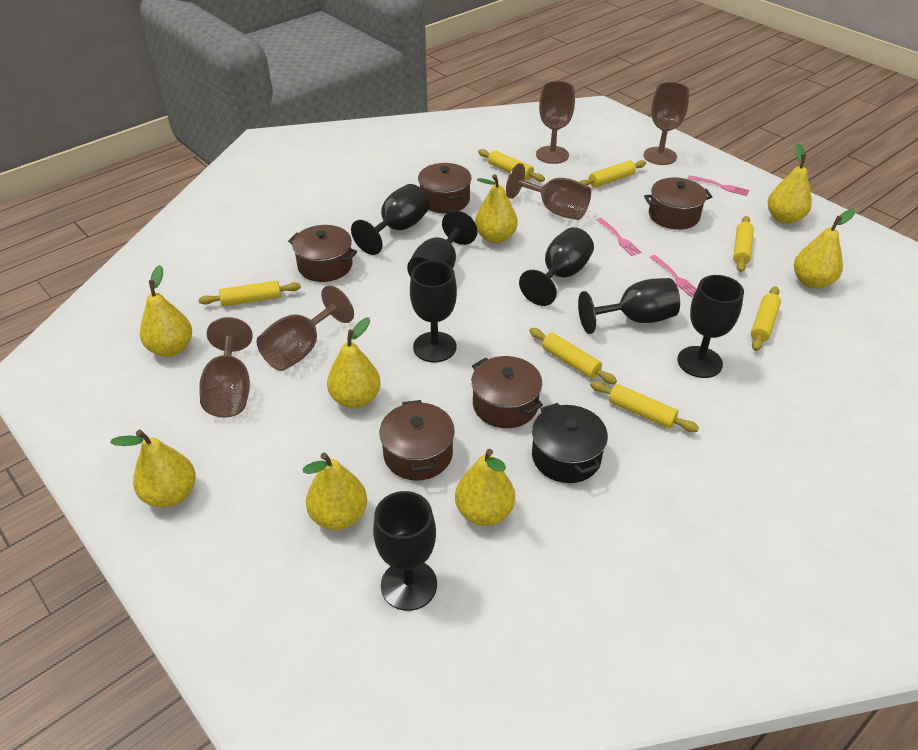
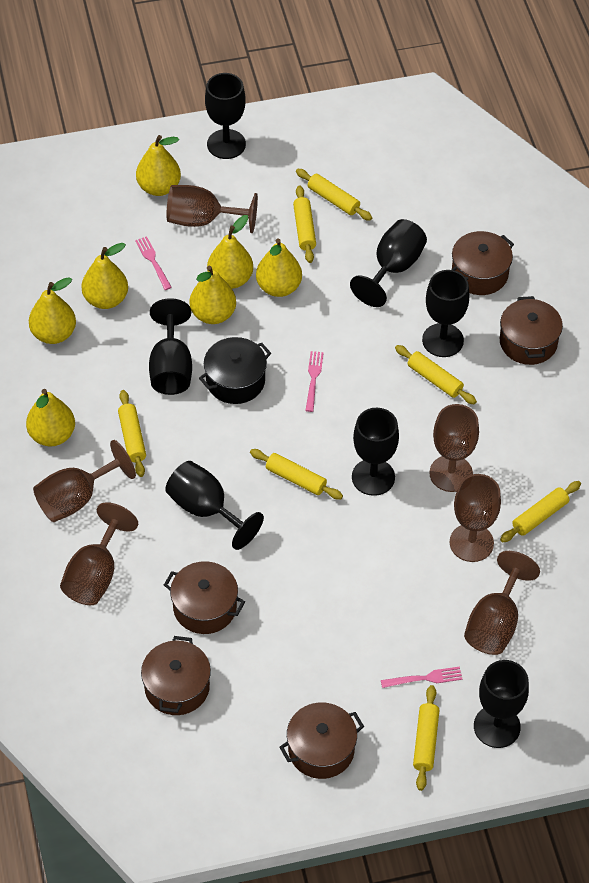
brown goblet: 5 -> 6
yellow pear: 8 -> 7

